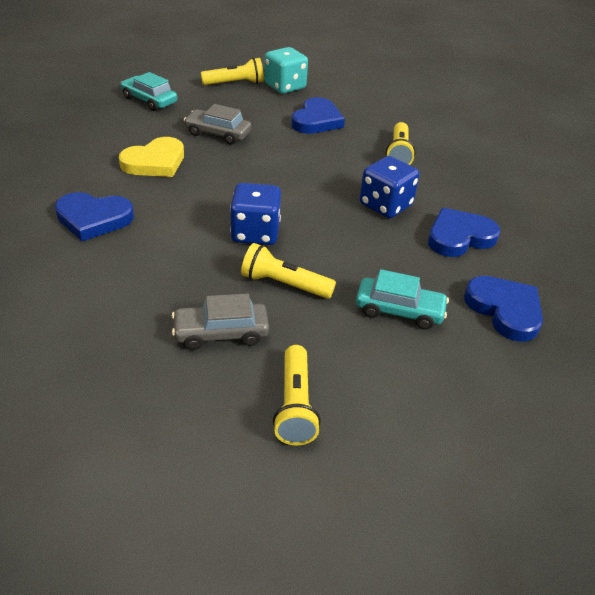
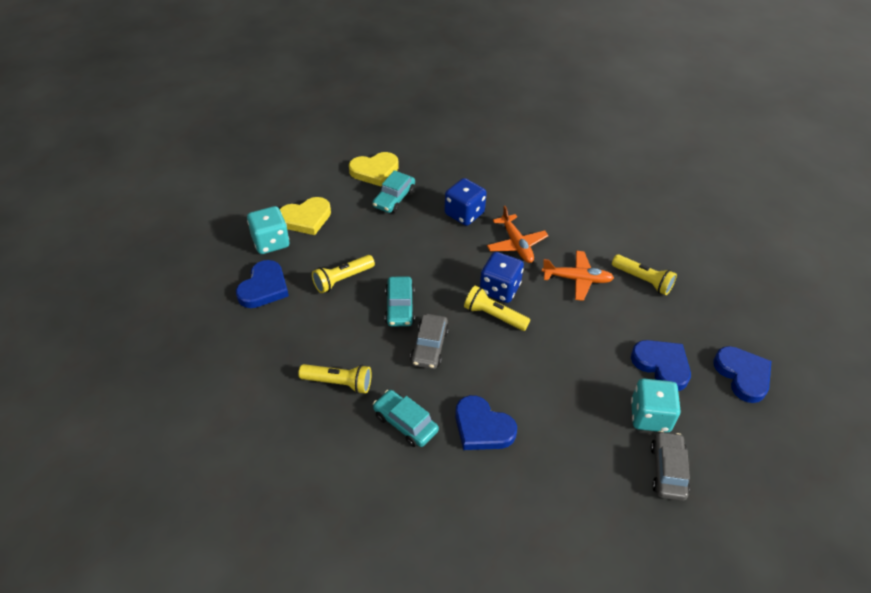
orange plane: 0 -> 2
turquoise car: 2 -> 3
turquoise dice: 1 -> 2
yellow heart: 1 -> 2

